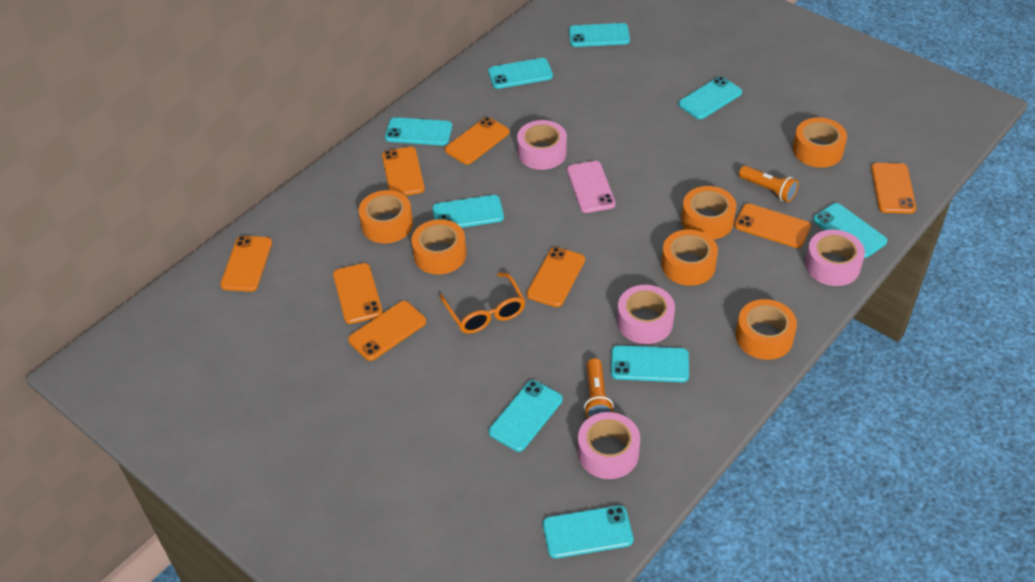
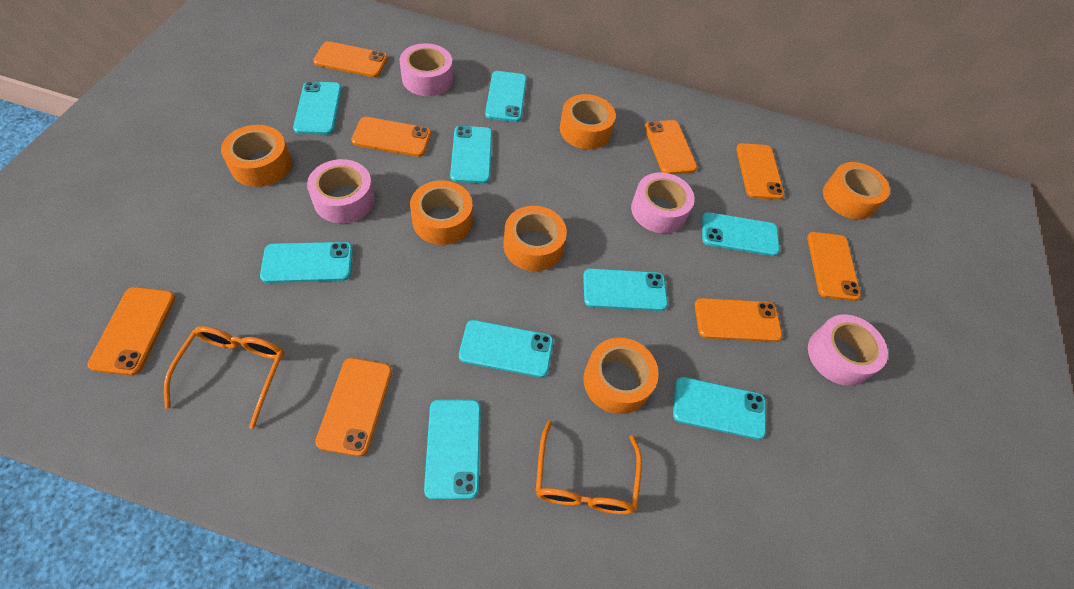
orange flashlight: 2 -> 0
orange glasses: 1 -> 2
pink phone: 1 -> 0

